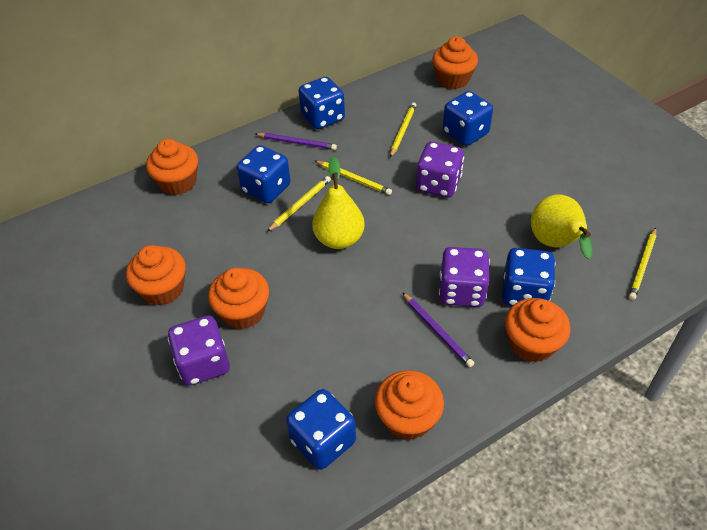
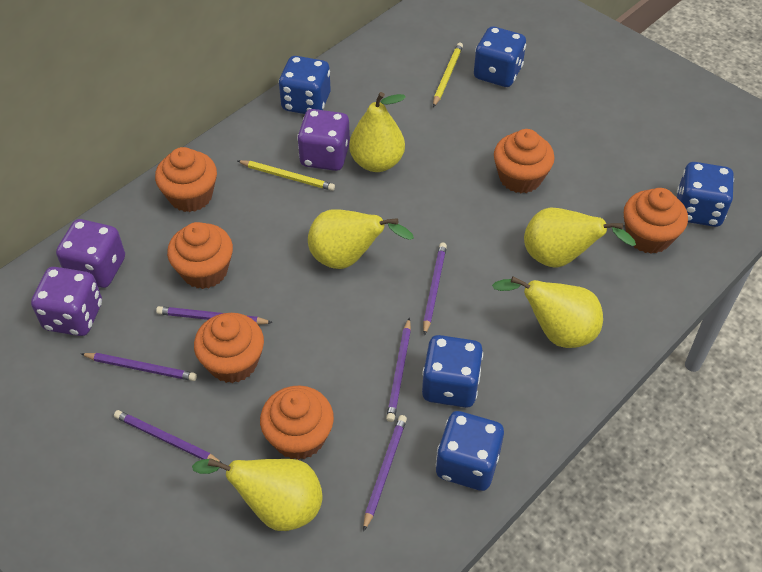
purple pencil: 2 -> 6
yellow pear: 2 -> 5
yellow pencil: 4 -> 2

